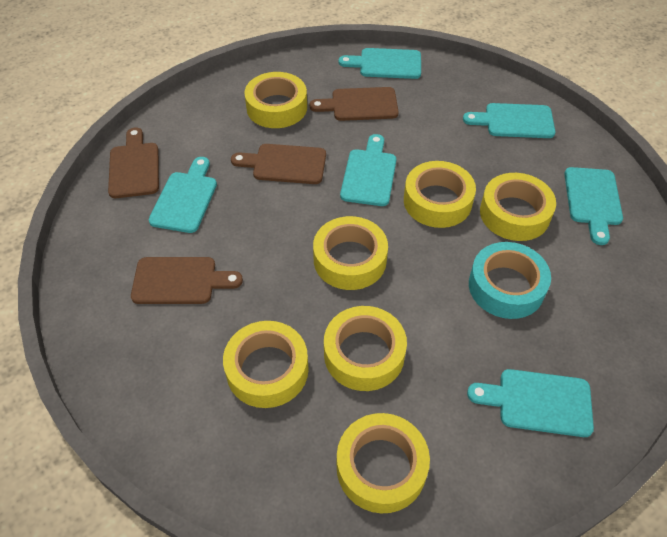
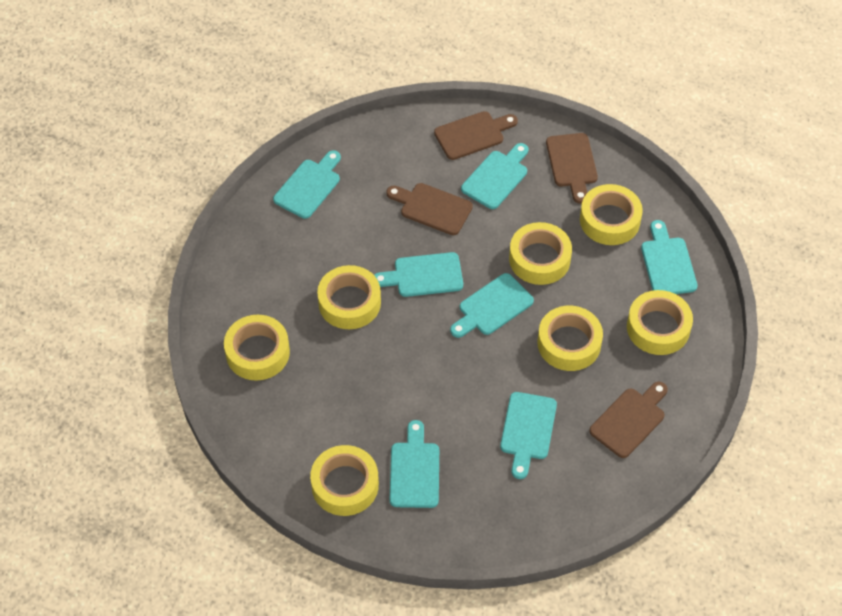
turquoise cutting board: 6 -> 7
turquoise tape: 1 -> 0

